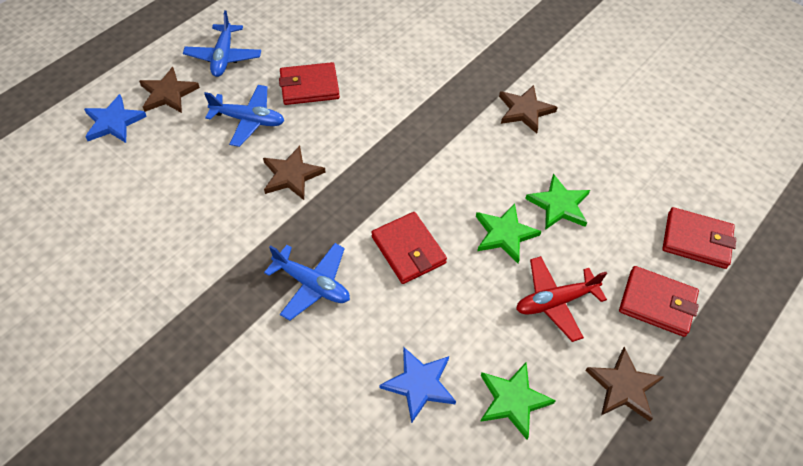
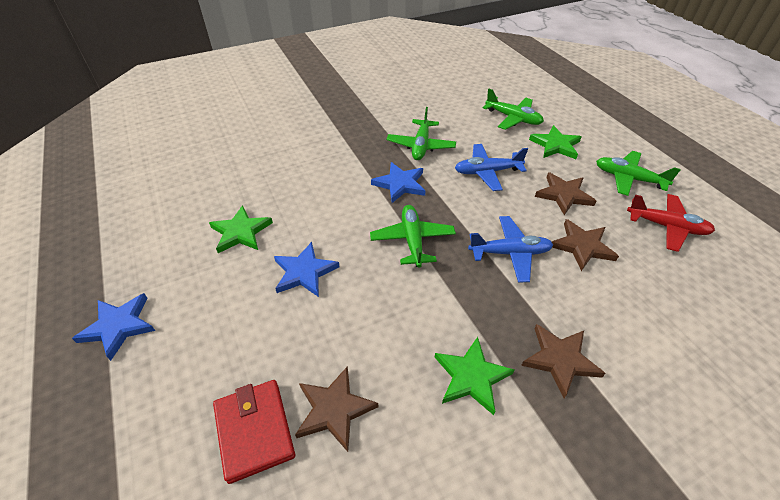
blue plane: 3 -> 2
blue star: 2 -> 3
green plane: 0 -> 4
red wallet: 4 -> 1

